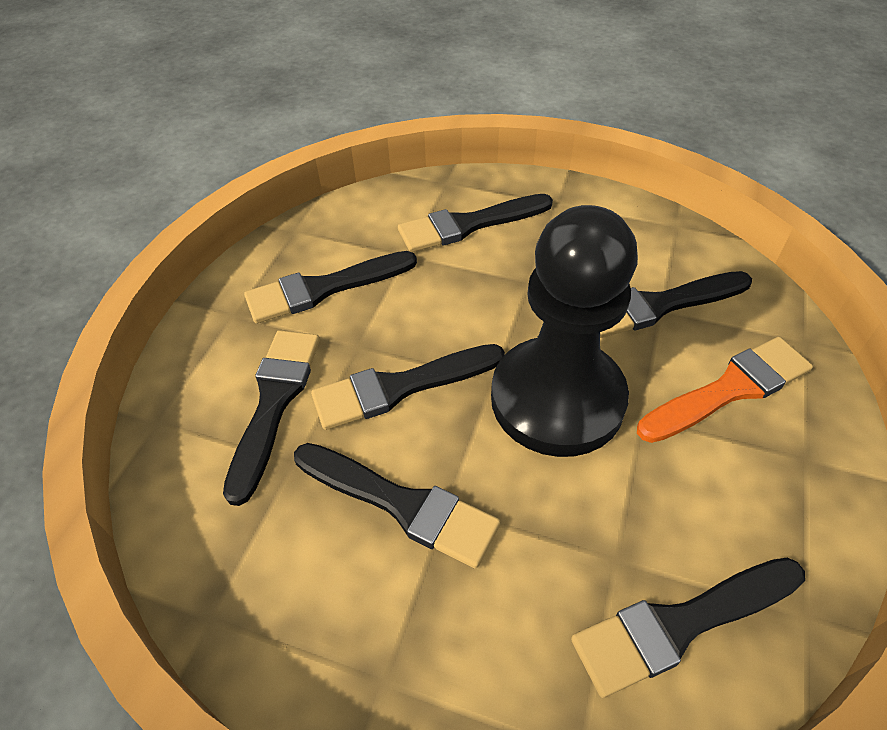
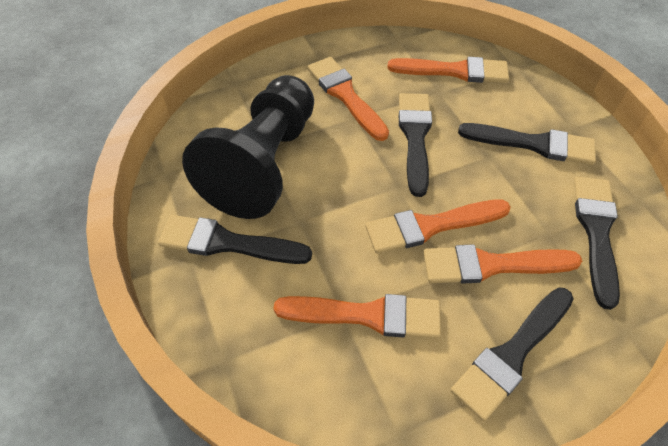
black brush: 7 -> 5
orange brush: 1 -> 5

